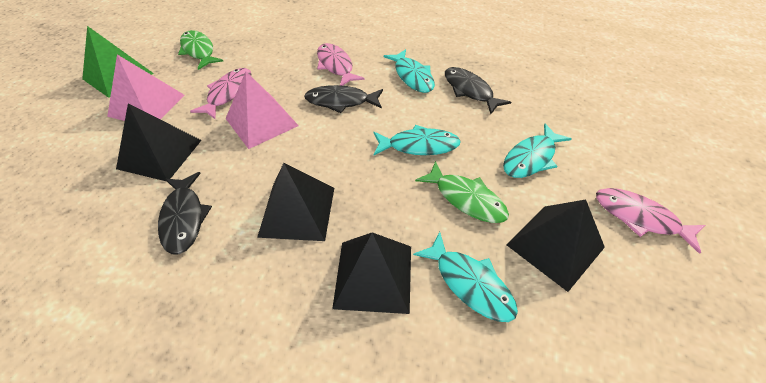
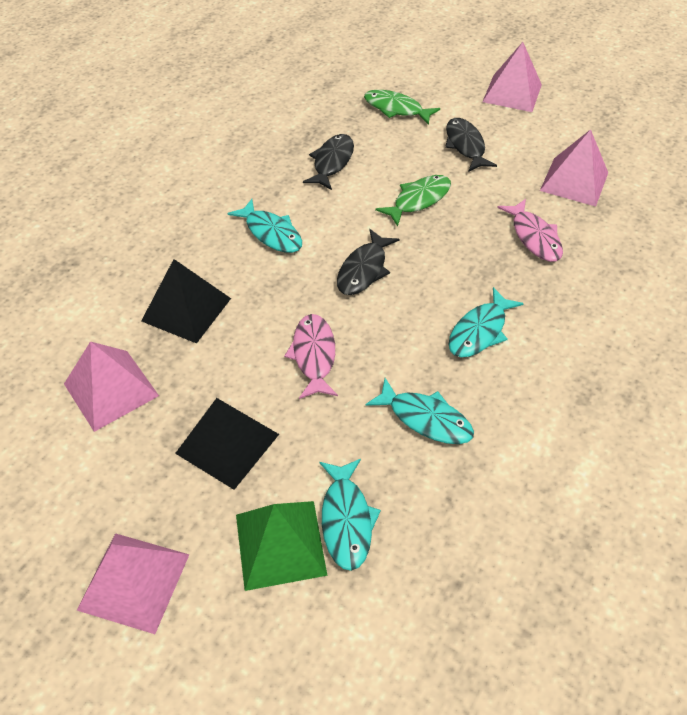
black pyramid: 4 -> 2
pink fish: 3 -> 2
pink pyramid: 2 -> 4

